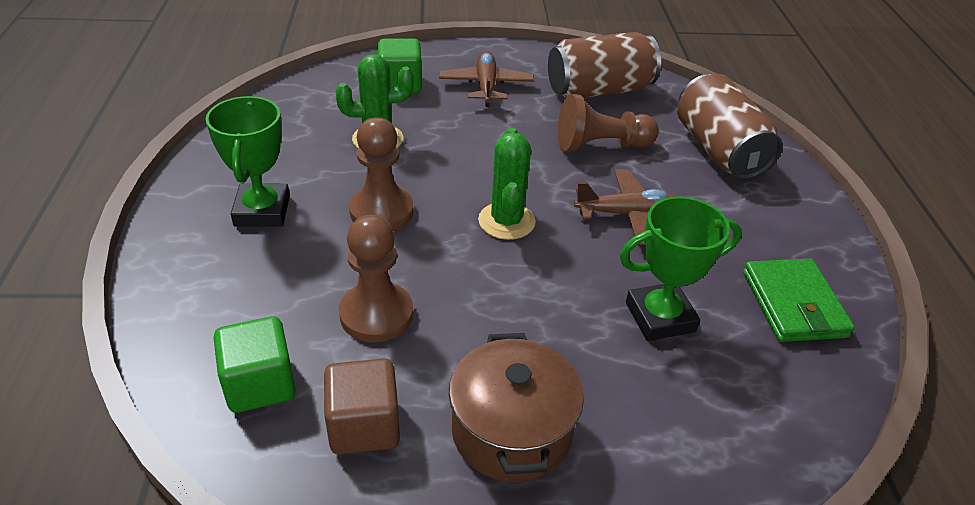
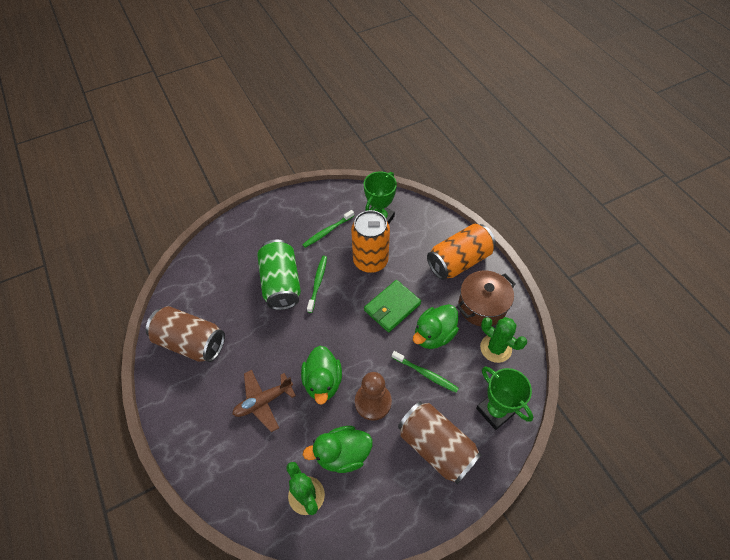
brown cube: 1 -> 0
brown pawn: 3 -> 1
brown plane: 2 -> 1
green can: 0 -> 1
green cube: 2 -> 0
green duck: 0 -> 3
green toothbrush: 0 -> 3
orange can: 0 -> 2

